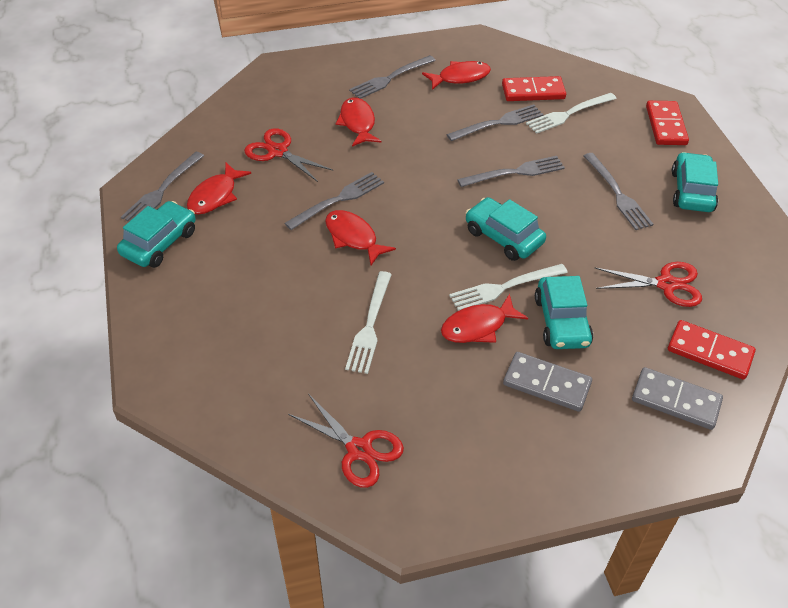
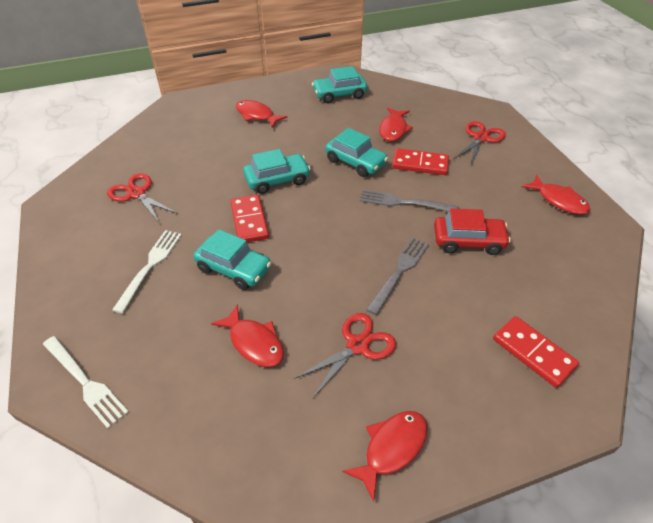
grey domino: 2 -> 0
grey fork: 6 -> 2
red car: 0 -> 1
white fork: 3 -> 2

